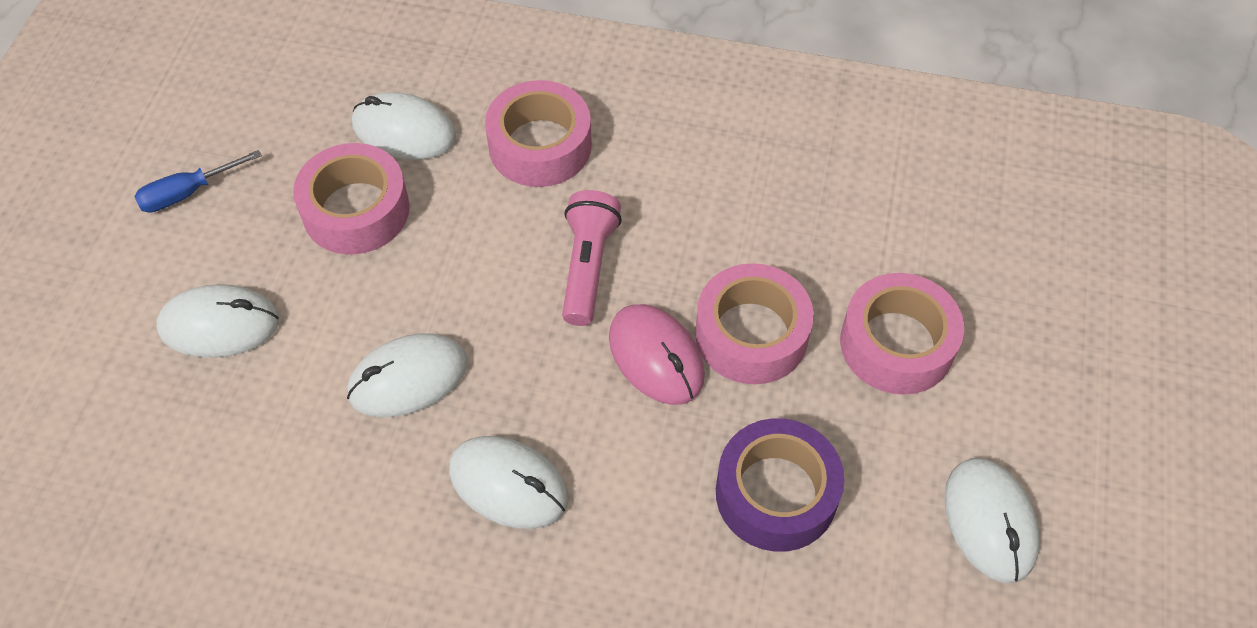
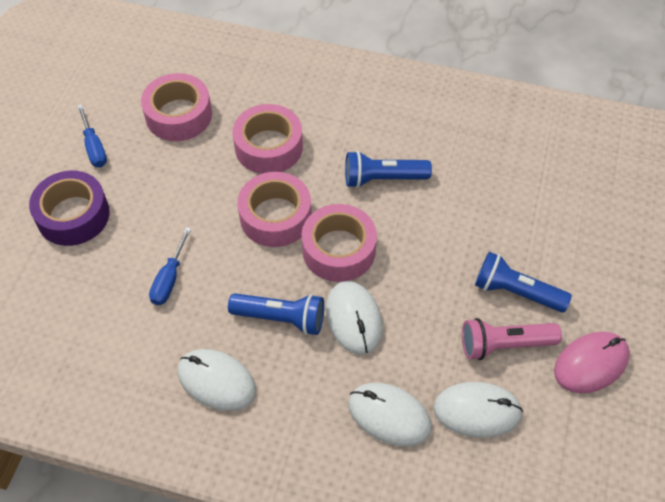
blue flashlight: 0 -> 3
blue screwdriver: 1 -> 2
white mouse: 5 -> 4

